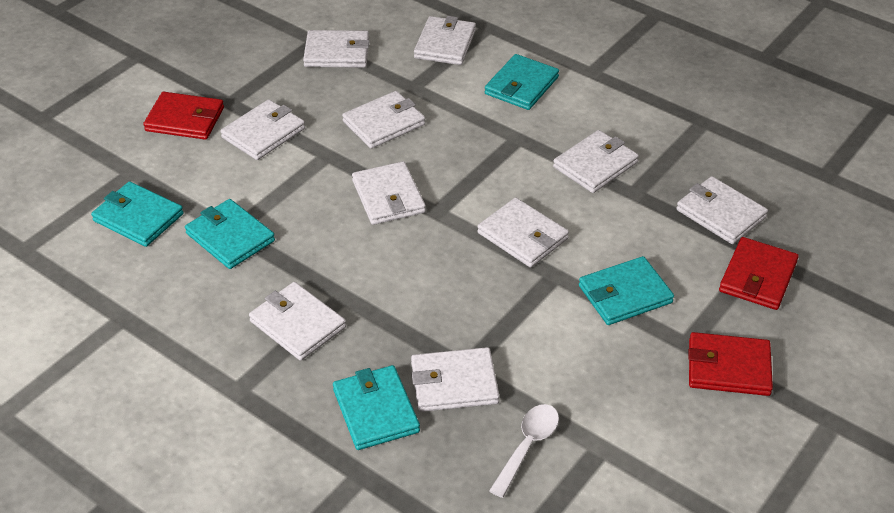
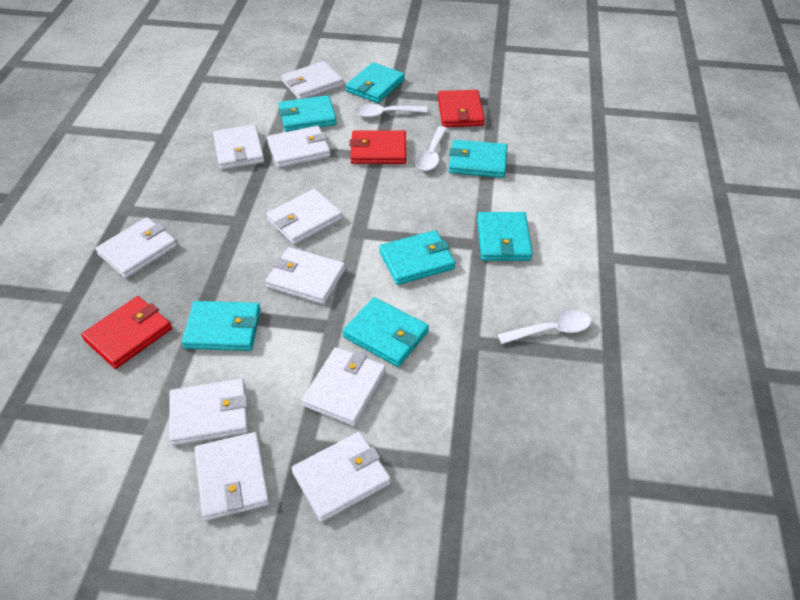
turquoise wallet: 5 -> 7
white spoon: 1 -> 3

